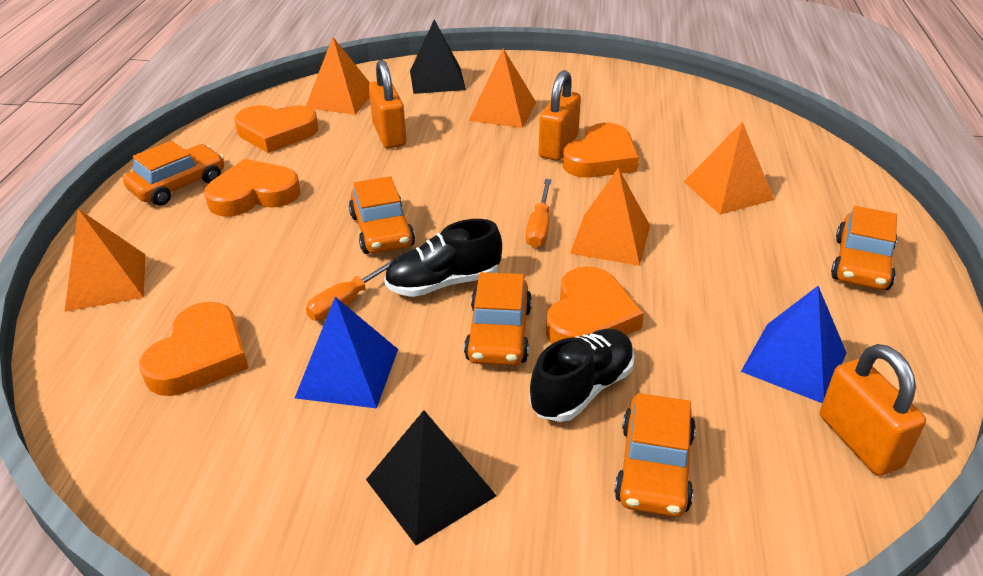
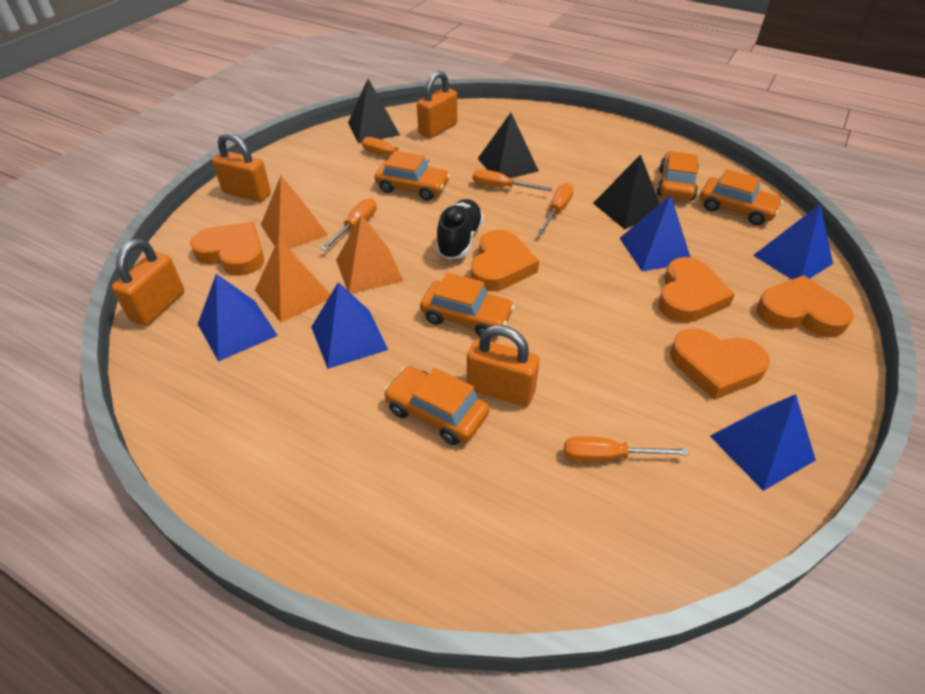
black pyramid: 2 -> 3
black shoe: 2 -> 1
blue pyramid: 2 -> 5
orange padlock: 3 -> 4
orange pyramid: 5 -> 3
orange screwdriver: 2 -> 5

